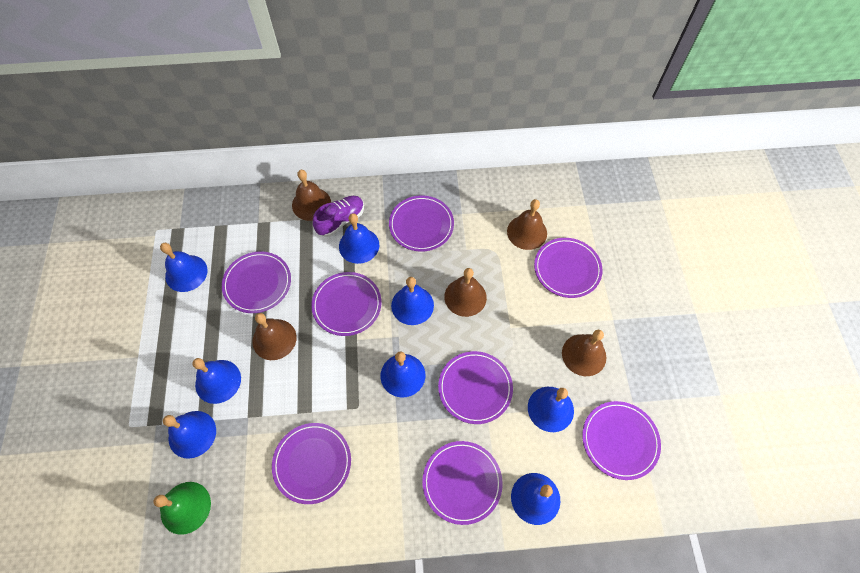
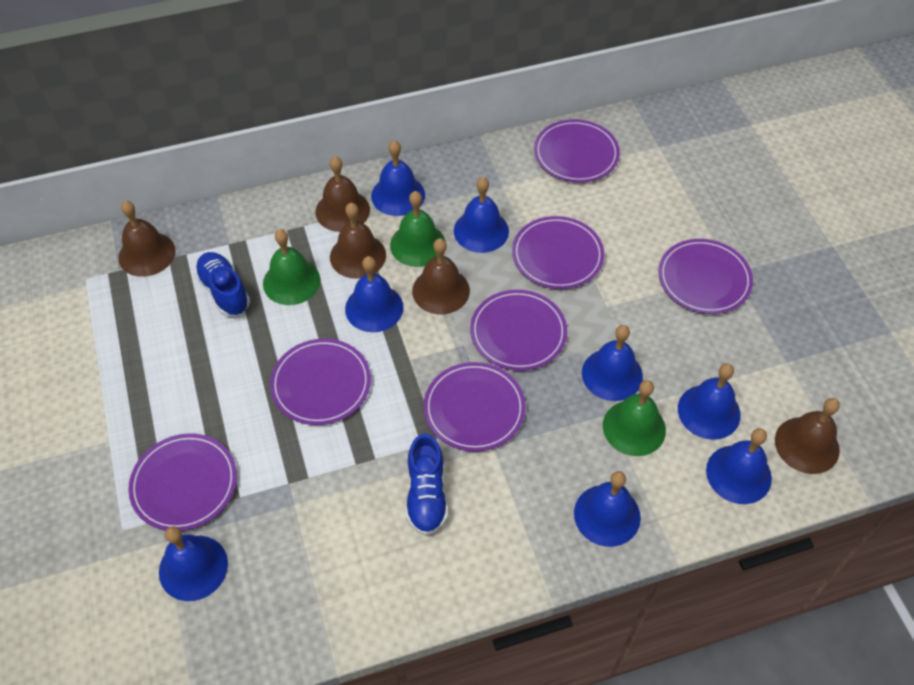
blue shoe: 0 -> 2
green bell: 1 -> 3
purple plate: 8 -> 7
purple shoe: 1 -> 0

